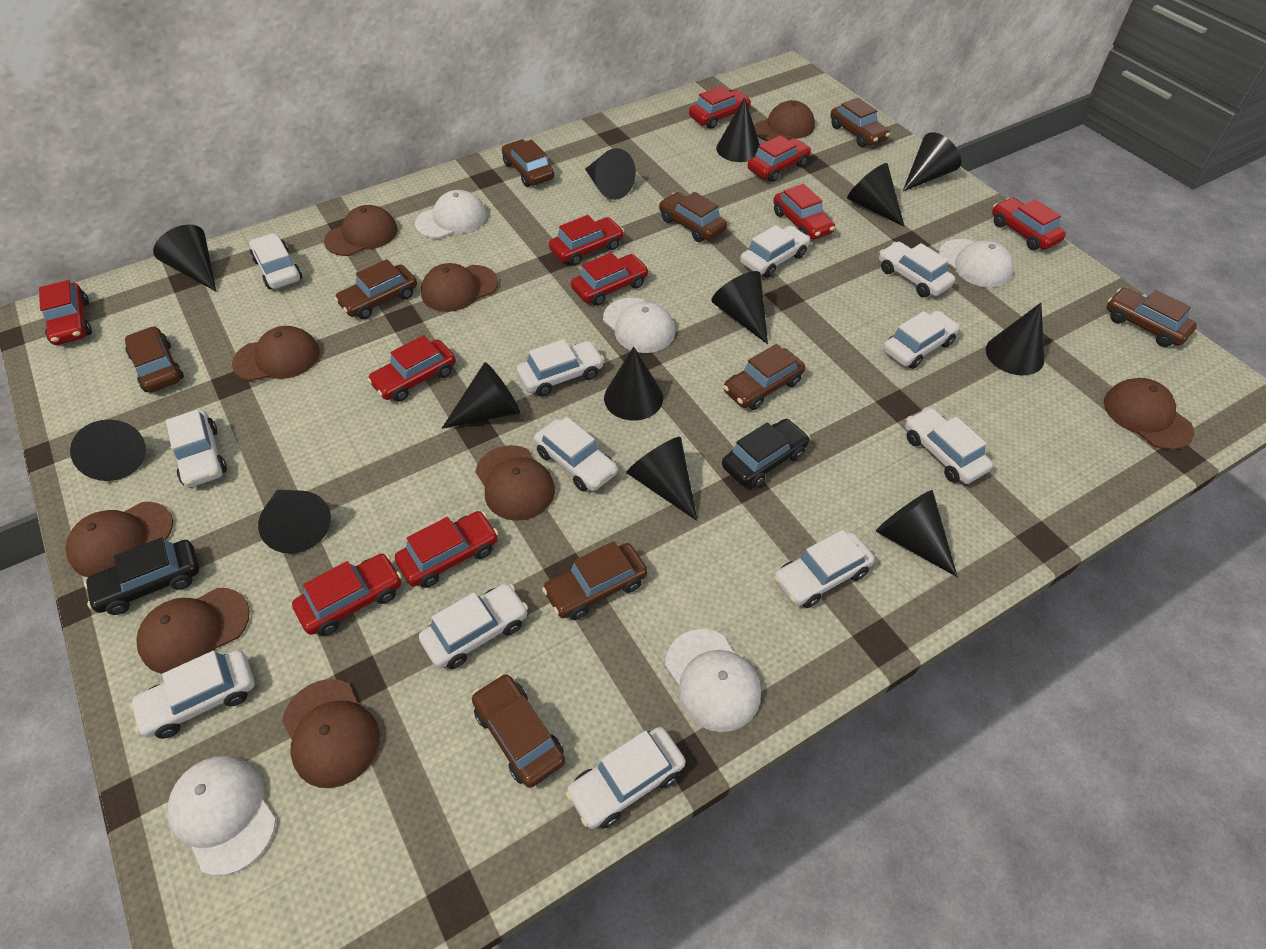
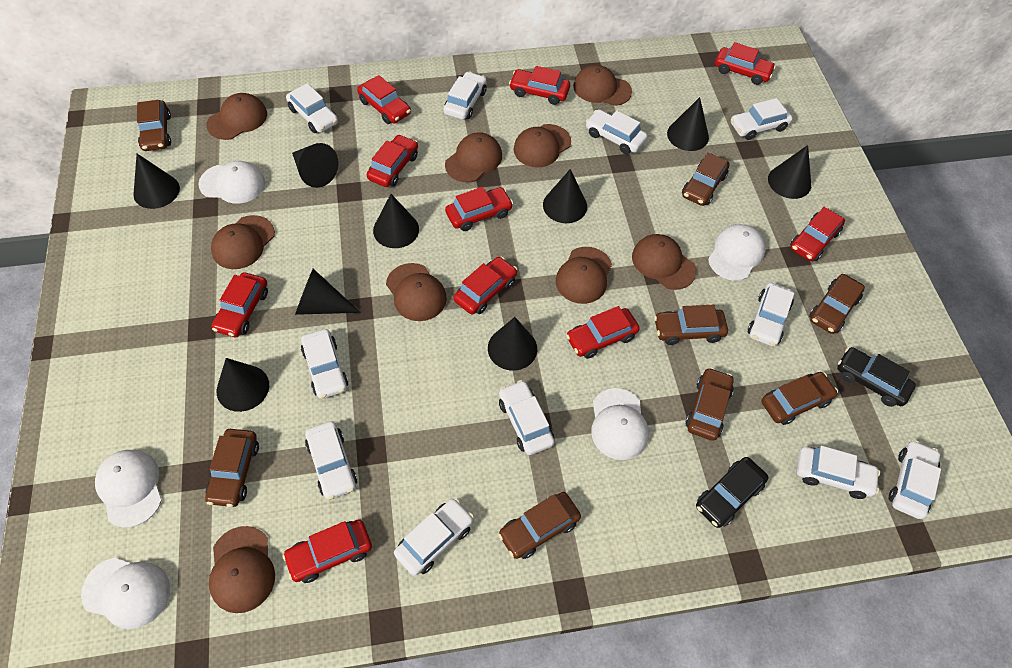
black cone: 13 -> 9
brown car: 9 -> 8
white car: 12 -> 11

